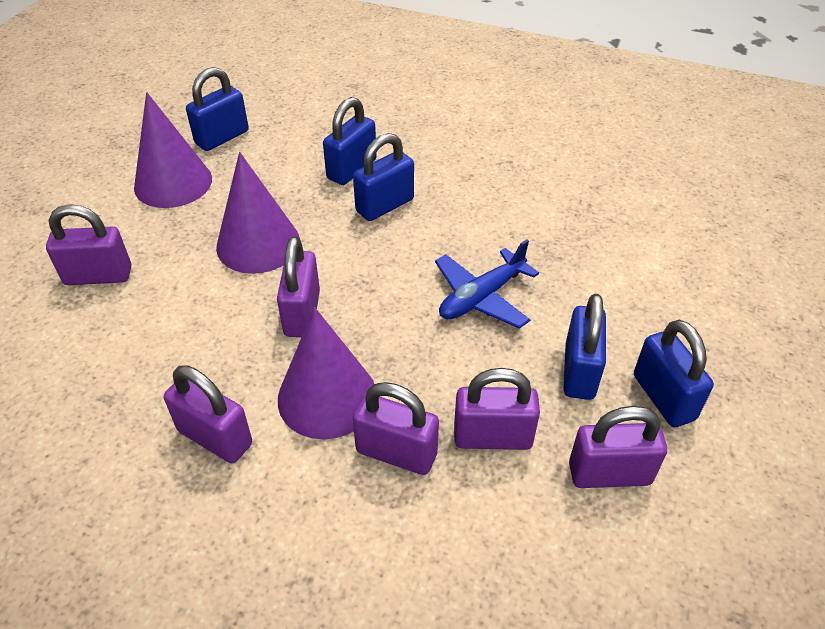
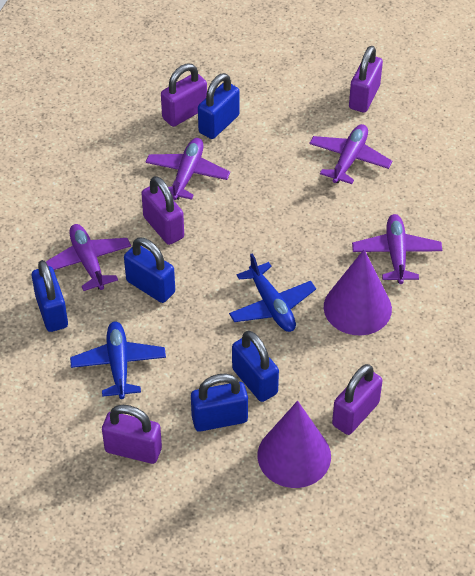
blue plane: 1 -> 2
purple cone: 3 -> 2
purple padlock: 6 -> 5
purple plane: 0 -> 4

